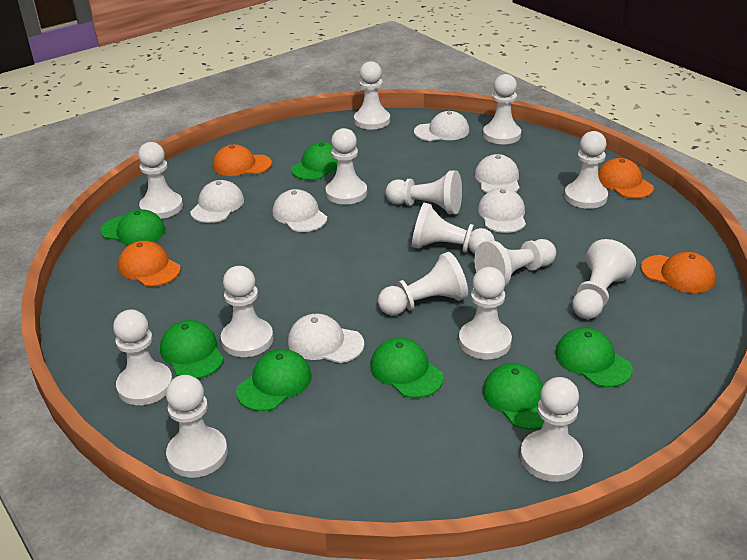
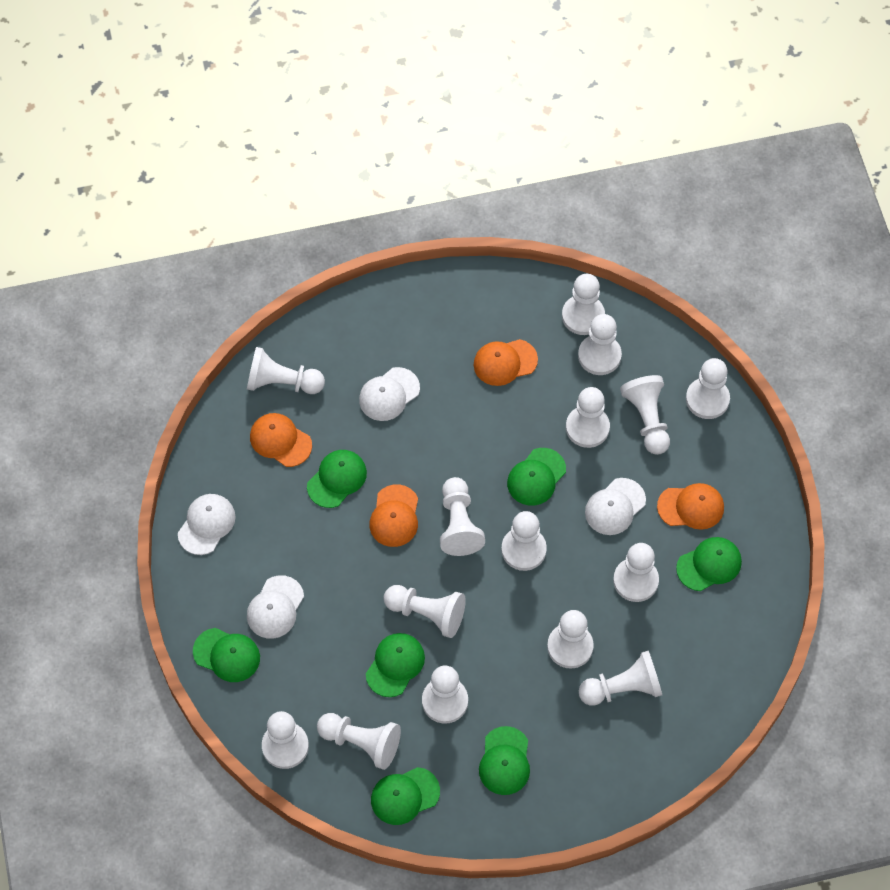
white cap: 6 -> 4

